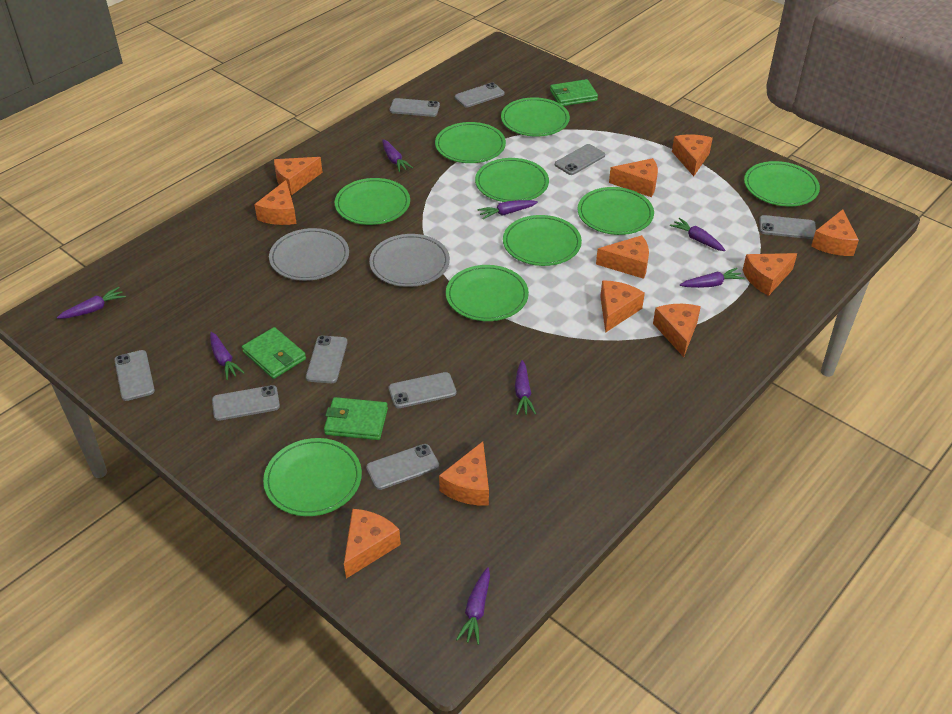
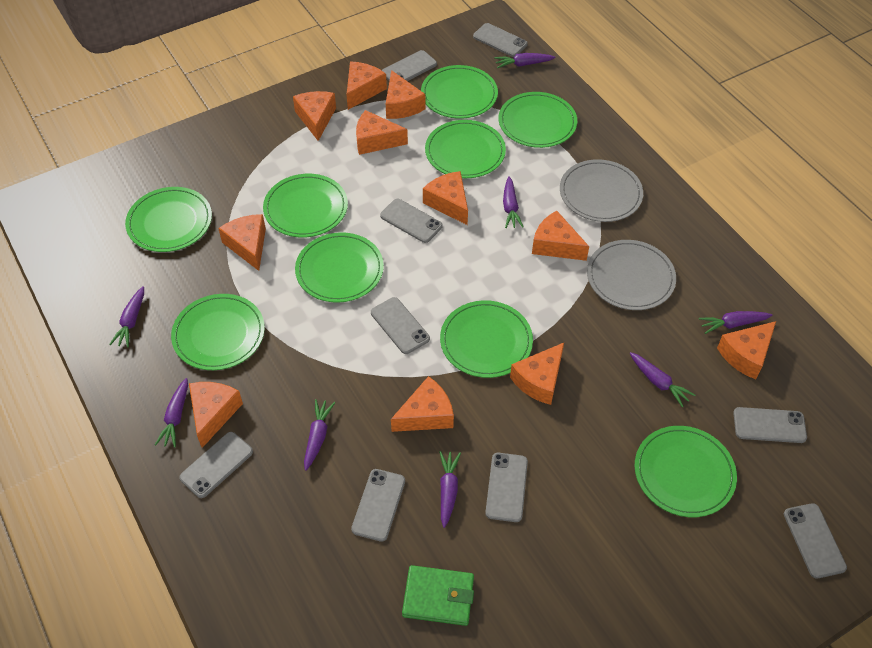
green wallet: 3 -> 1

